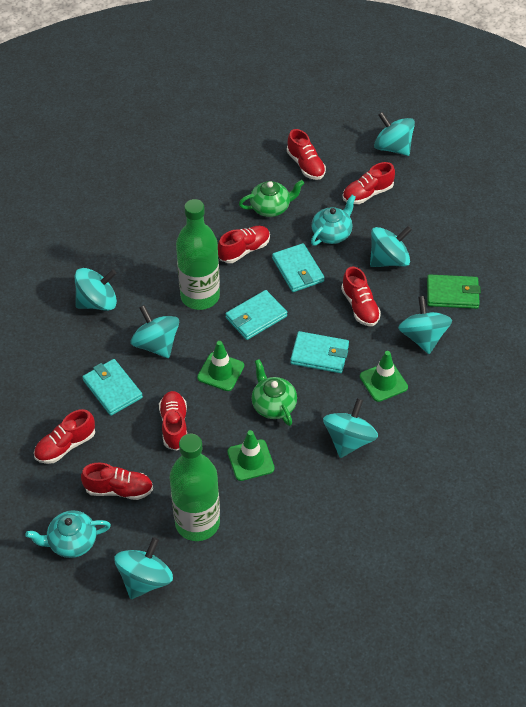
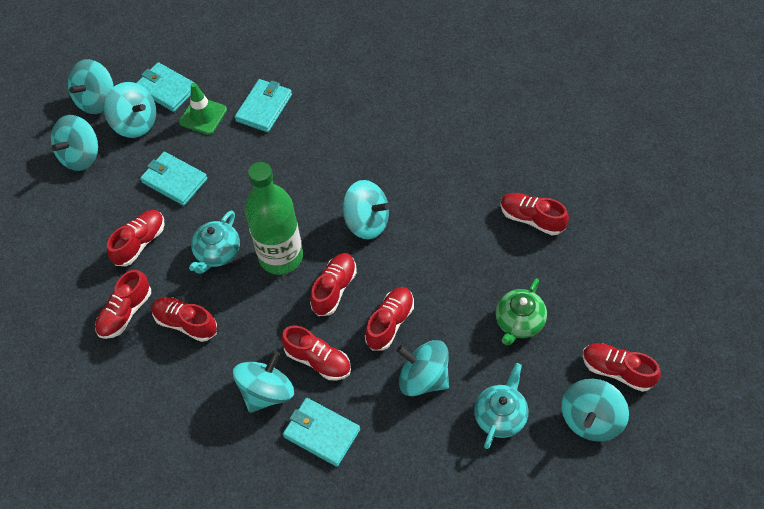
green bottle: 2 -> 1
green teapot: 2 -> 1
green traffic cone: 3 -> 1
green wallet: 1 -> 0
red shoe: 7 -> 8

